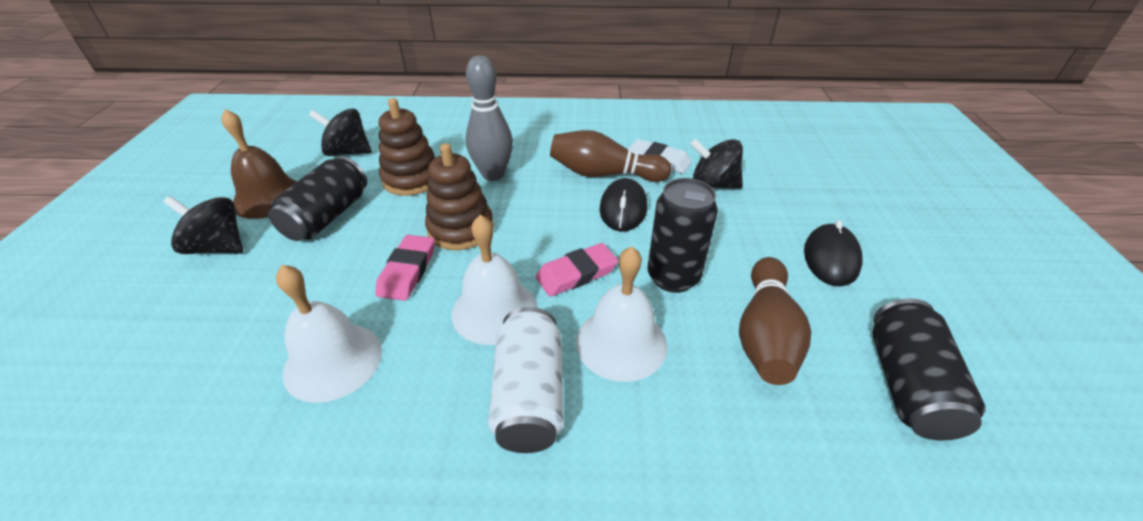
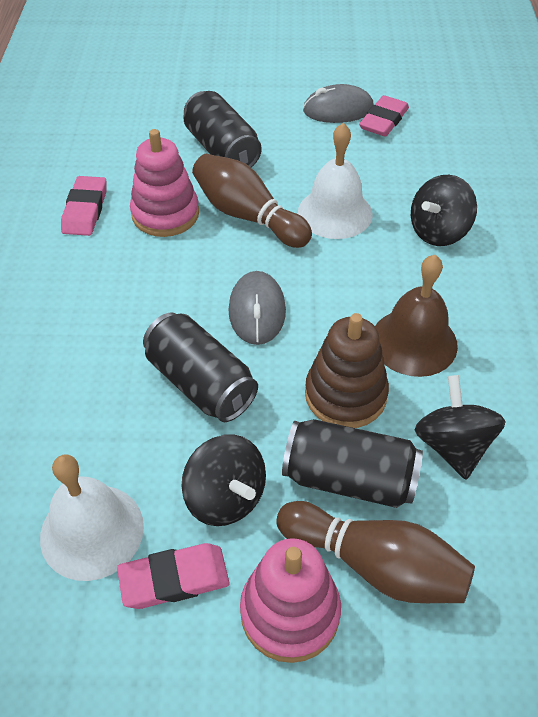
black mouse: 2 -> 0
brown stacking toy: 2 -> 1
grey bowling pin: 1 -> 0
grey mouse: 0 -> 2
pink eraser: 2 -> 3
pink stacking toy: 0 -> 2
white bell: 3 -> 2
white can: 1 -> 0
white eraser: 1 -> 0

